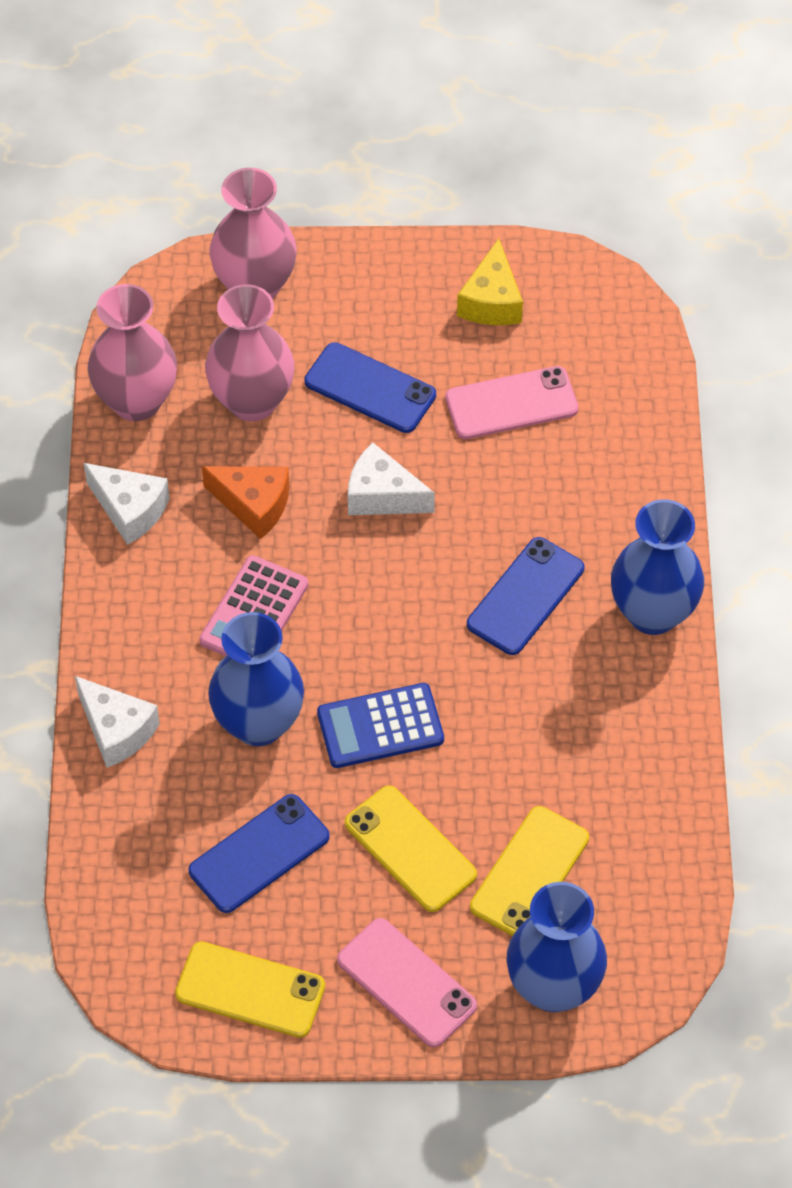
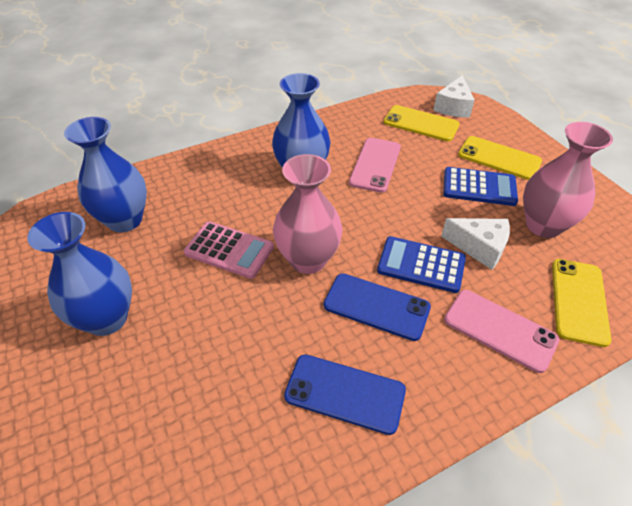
blue calculator: 1 -> 2
blue phone: 3 -> 2
orange cheese: 1 -> 0
pink vase: 3 -> 2
white cheese: 3 -> 2
yellow cheese: 1 -> 0

